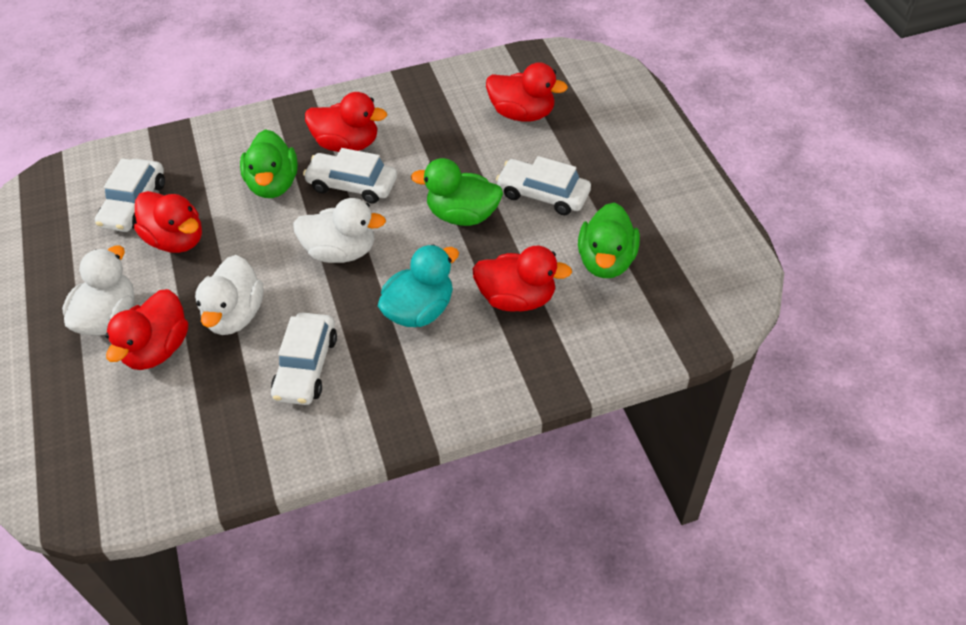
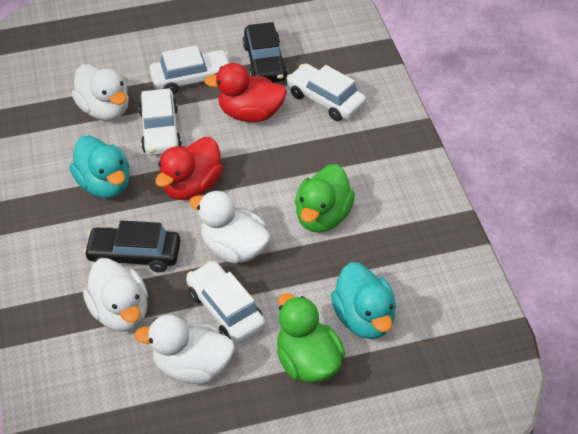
black car: 0 -> 2
green duck: 3 -> 2
red duck: 5 -> 2
turquoise duck: 1 -> 2
white duck: 3 -> 4

